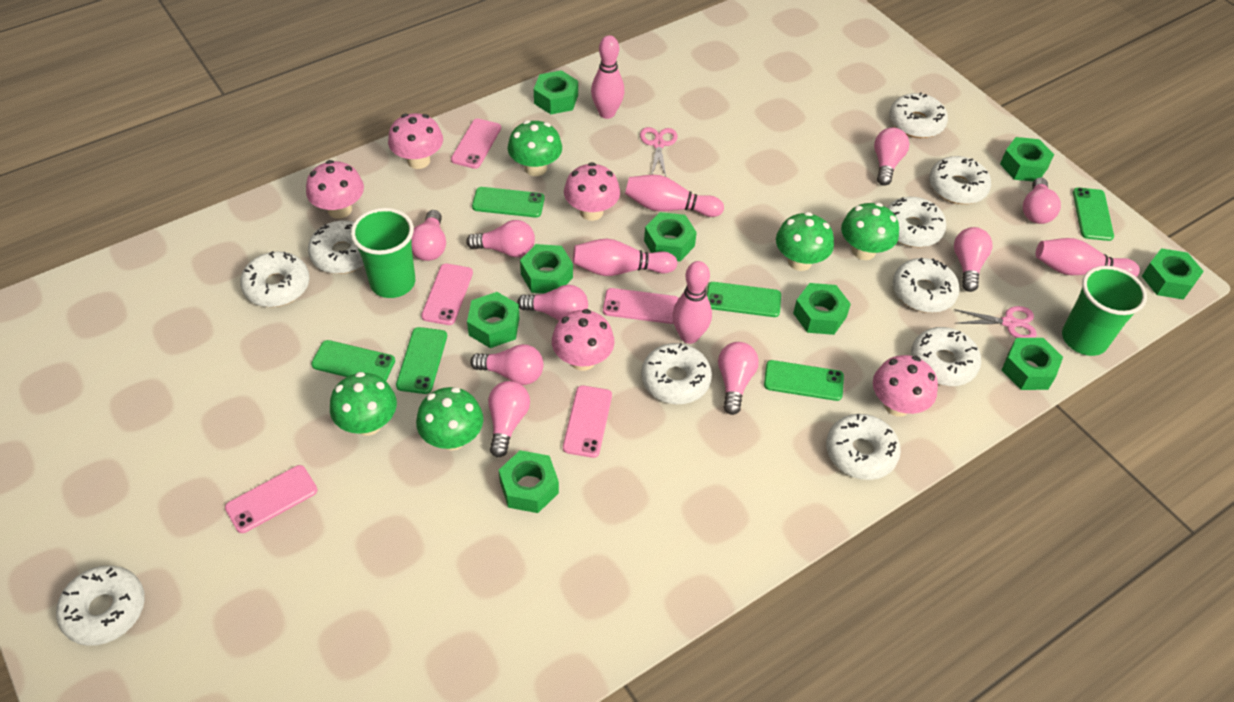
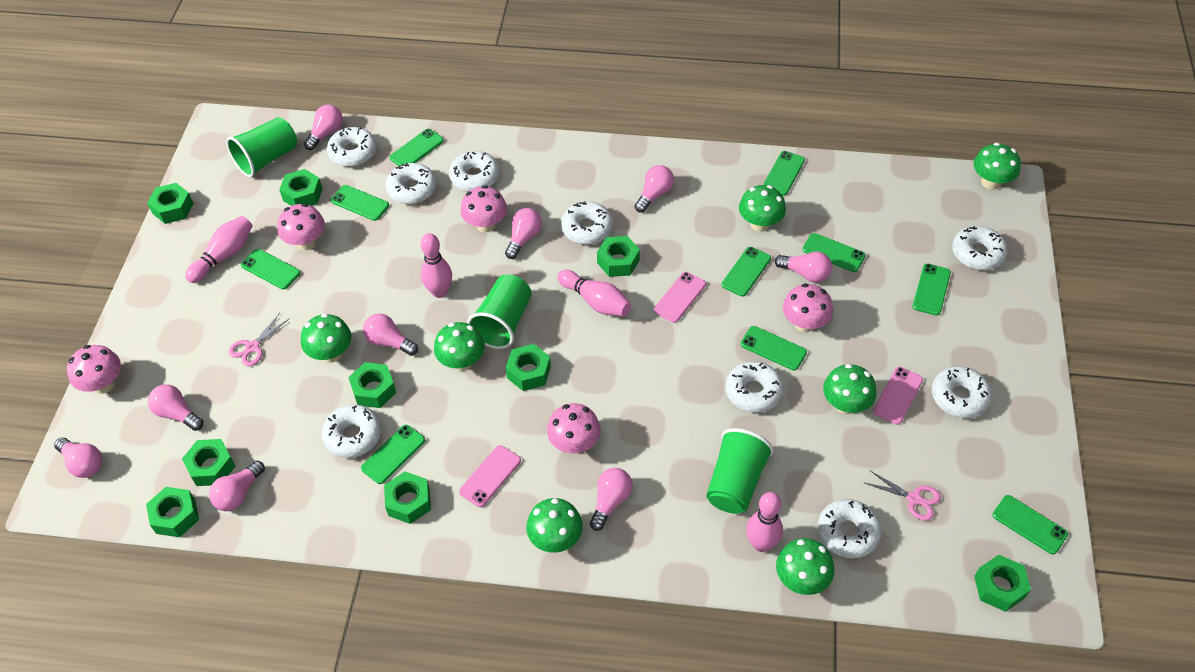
green cup: 2 -> 3
green mushroom: 5 -> 7
green phone: 6 -> 10
pink bowling pin: 5 -> 4
pink phone: 5 -> 3
white donut: 10 -> 9

